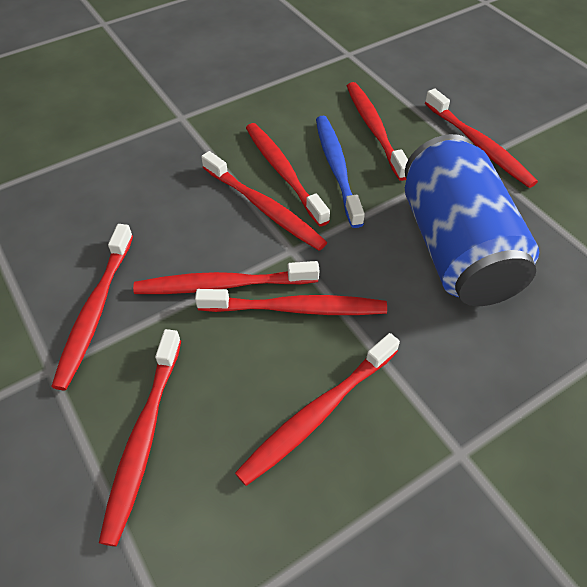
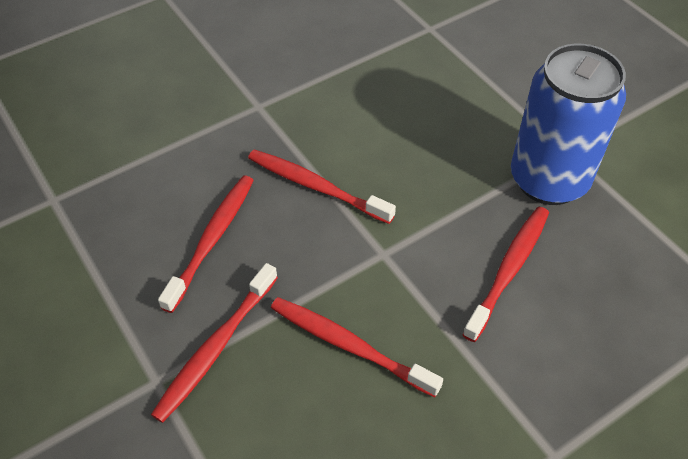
blue toothbrush: 1 -> 0
red toothbrush: 9 -> 5

